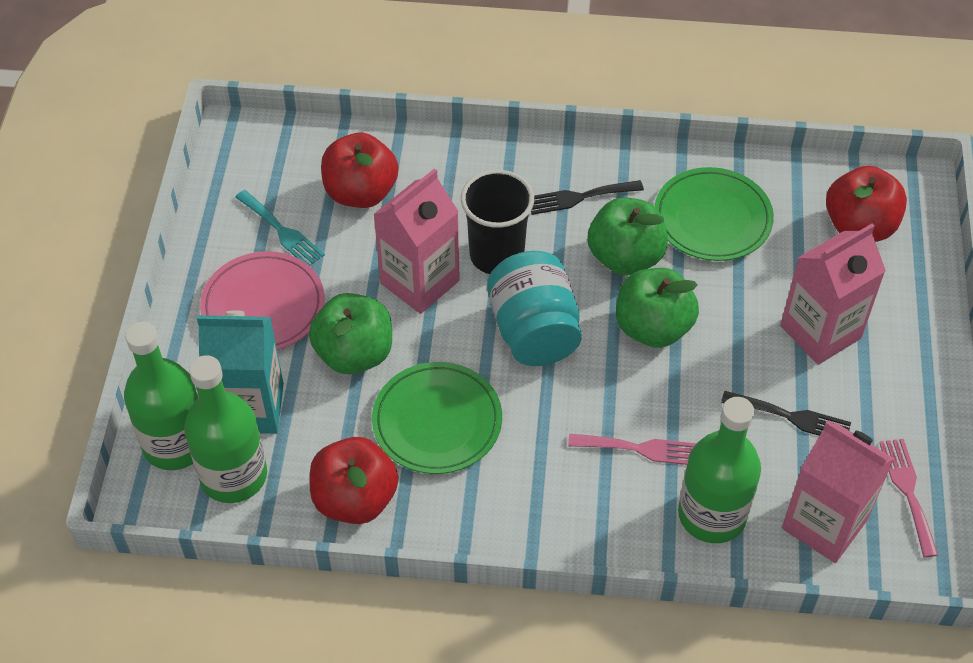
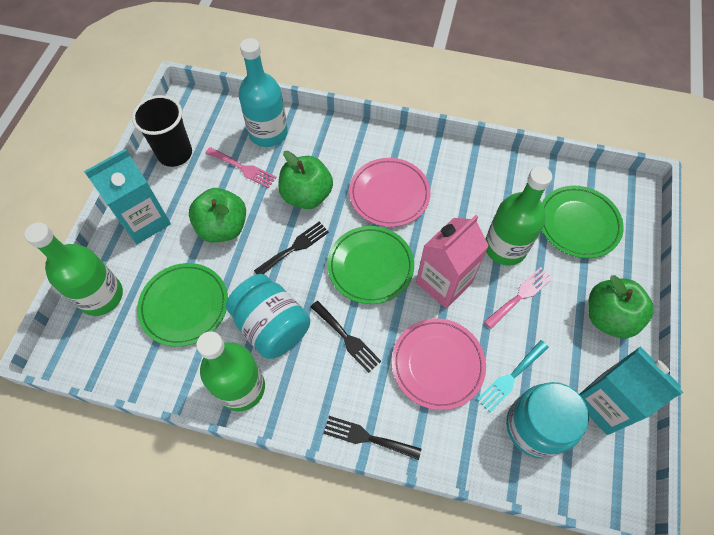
black fork: 2 -> 3
green plate: 2 -> 3
pink carton: 3 -> 1
pink plate: 1 -> 2
red apple: 3 -> 0
turquoise bottle: 0 -> 1
turquoise carton: 1 -> 2
turquoise jar: 1 -> 2

